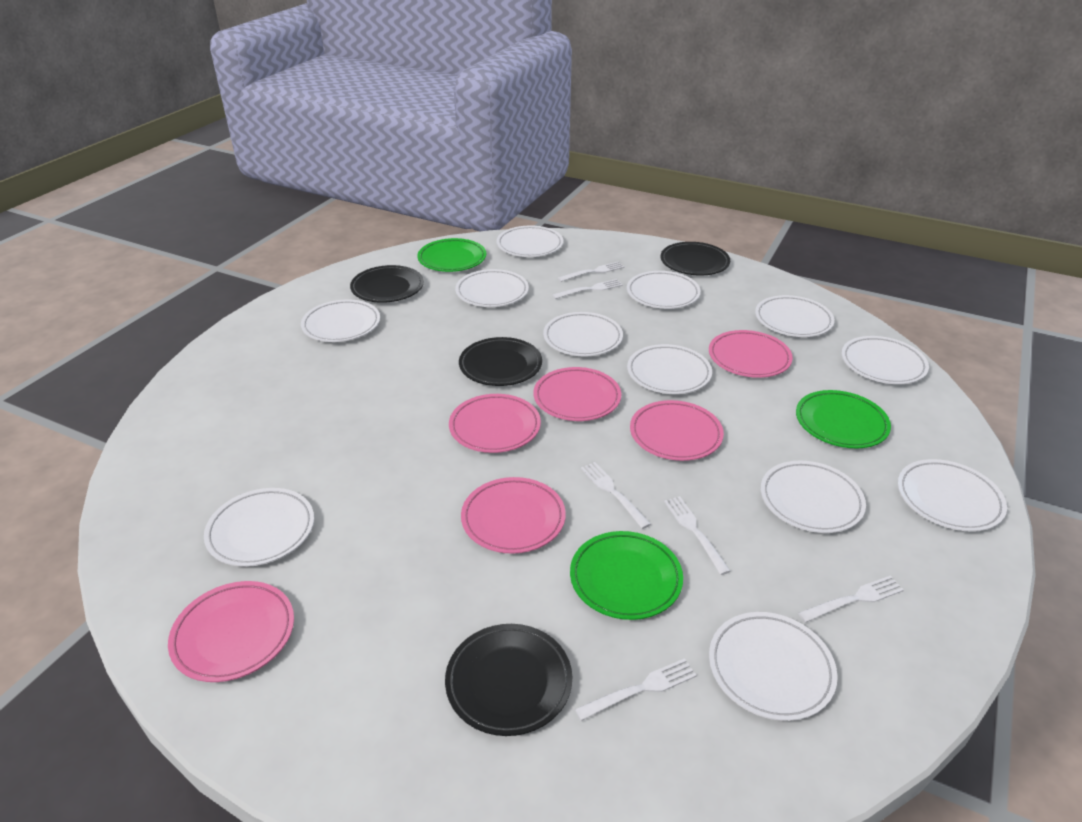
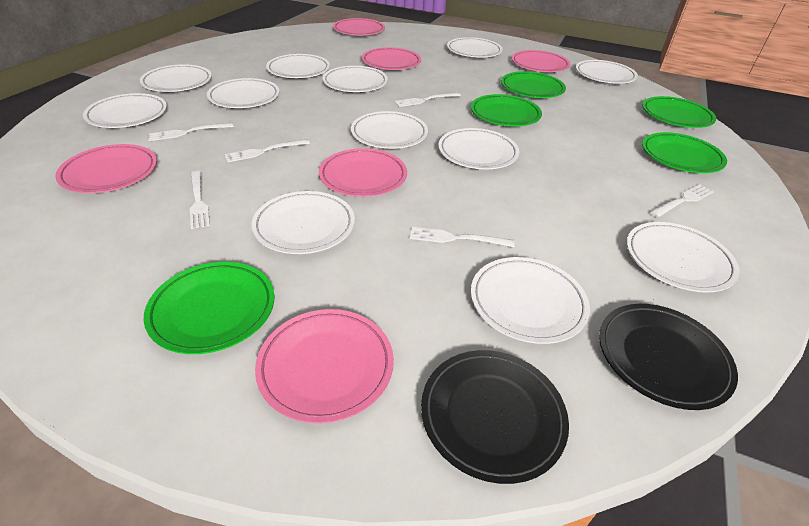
black plate: 4 -> 2
green plate: 3 -> 5

